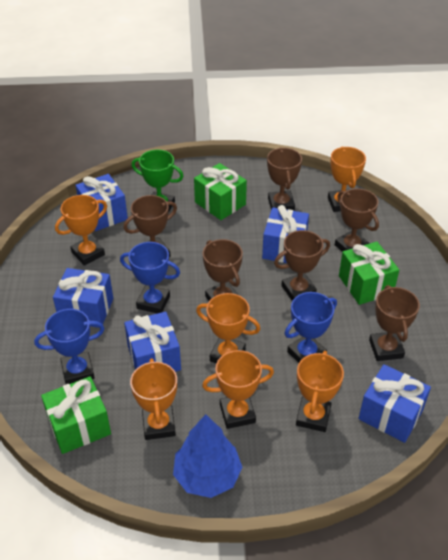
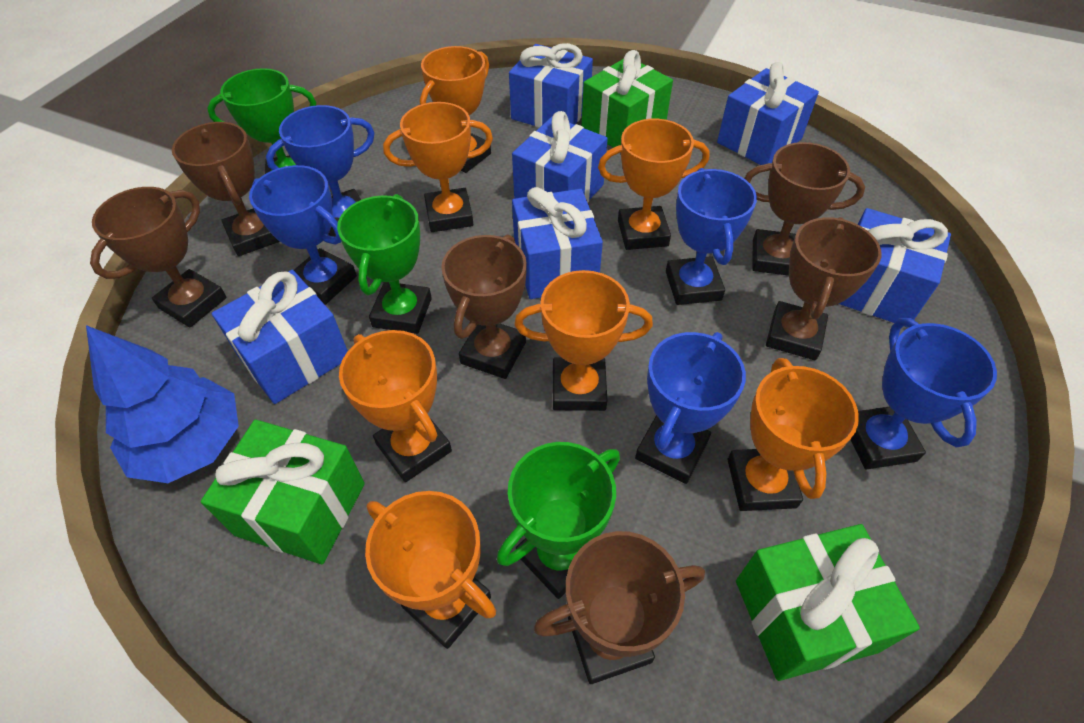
blue gift: 5 -> 6
blue trophy: 3 -> 5
green trophy: 1 -> 3
orange trophy: 6 -> 7

